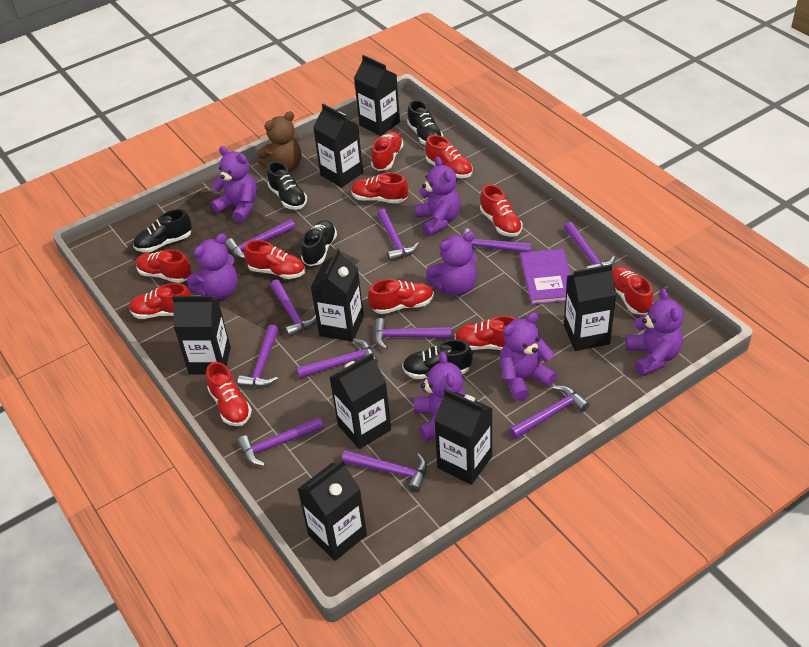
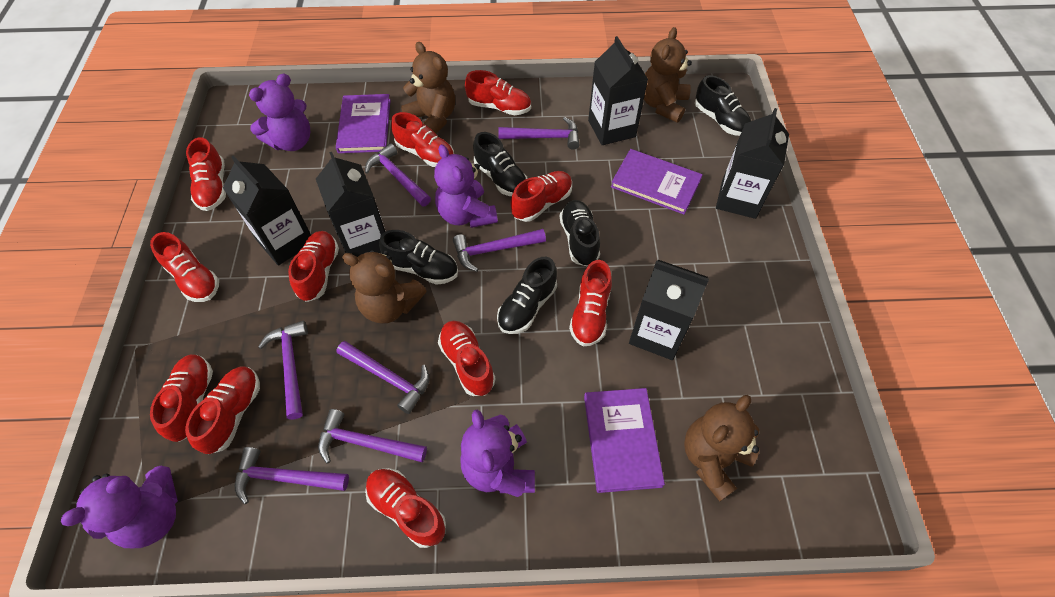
black carton: 8 -> 5
brown teddy bear: 1 -> 4
purple book: 1 -> 3
purple hammer: 11 -> 7
purple teddy bear: 7 -> 4

